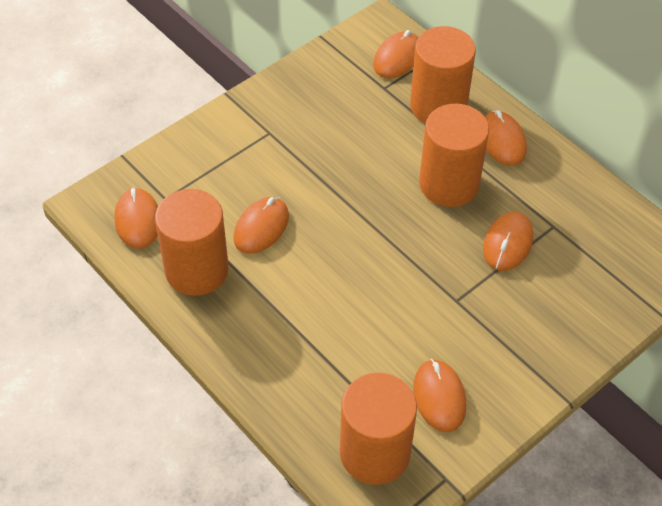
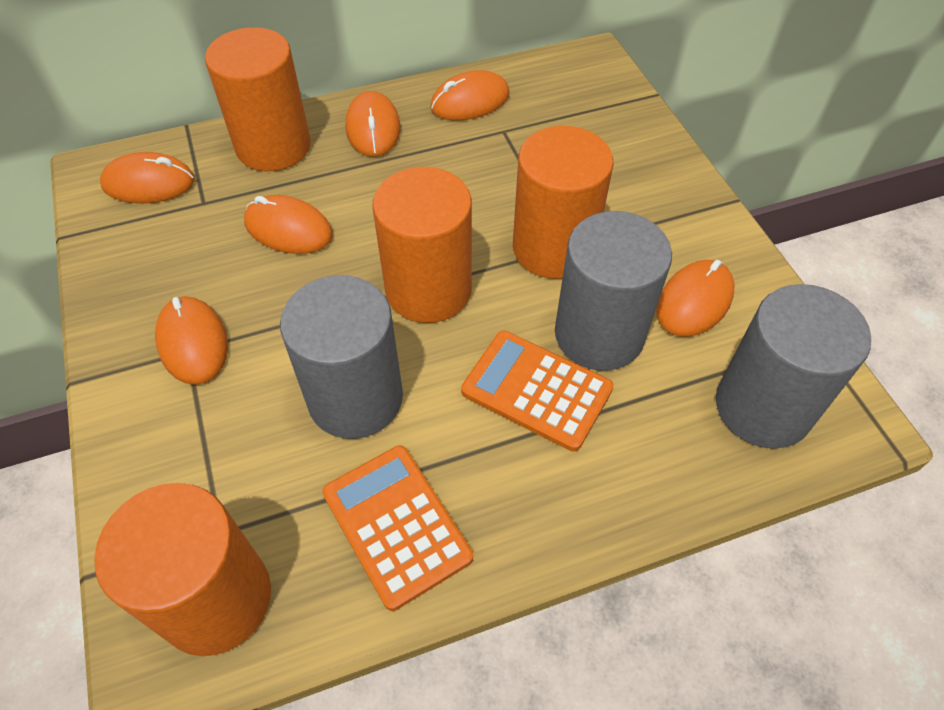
grey cylinder: 0 -> 3
orange calculator: 0 -> 2

